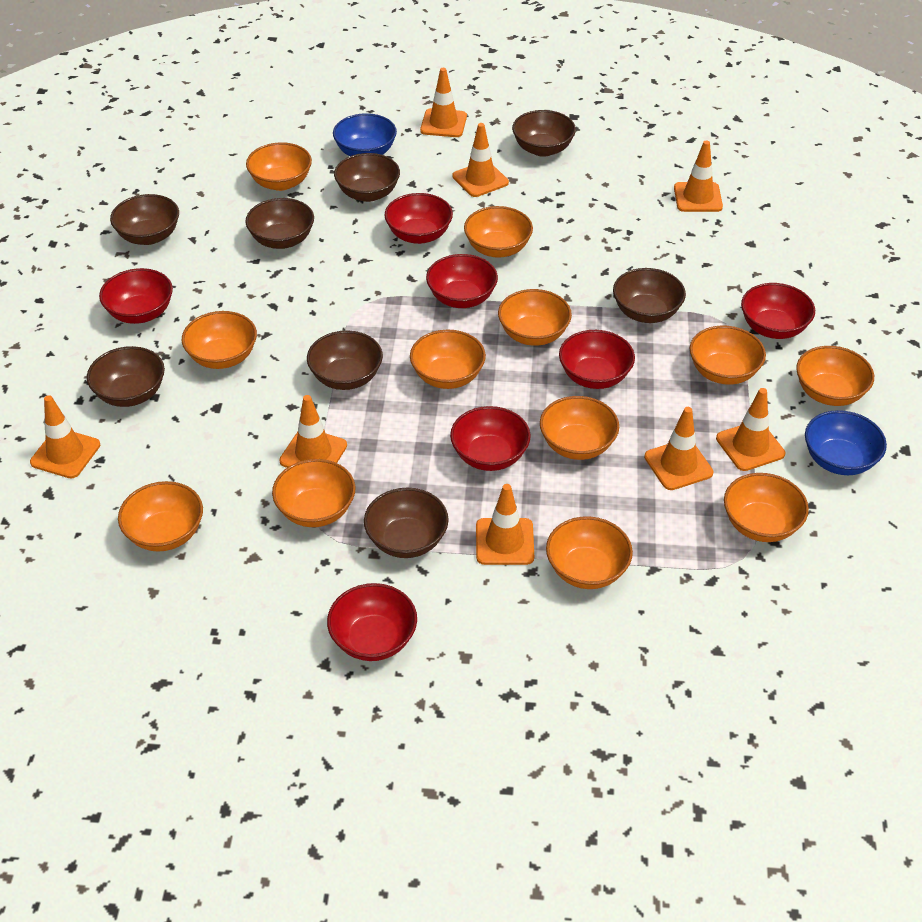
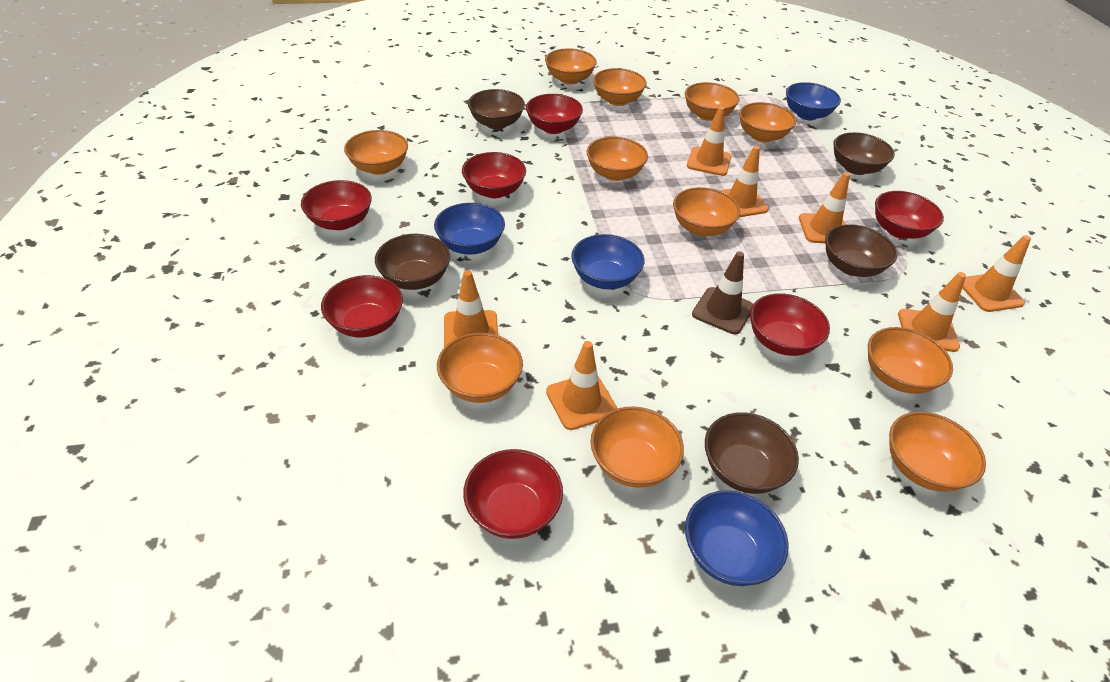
blue bowl: 2 -> 4
brown bowl: 8 -> 5
brown traffic cone: 0 -> 1
orange bowl: 12 -> 11
orange traffic cone: 8 -> 7

